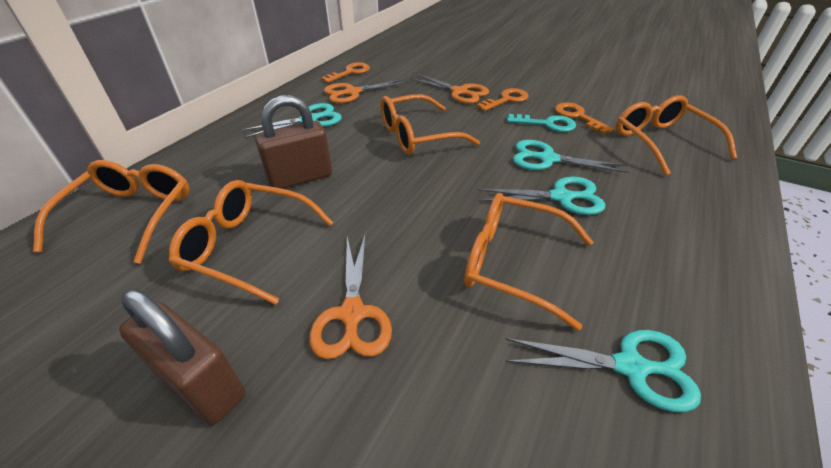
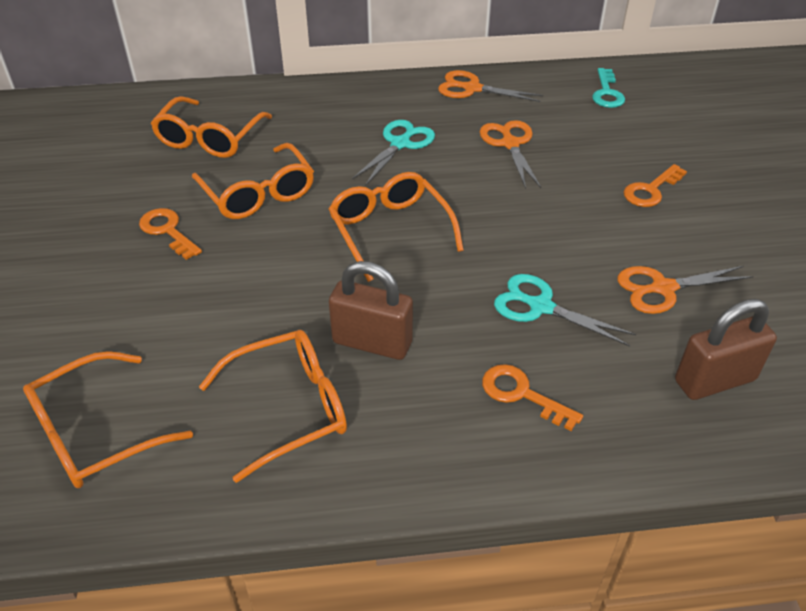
turquoise scissors: 4 -> 2

